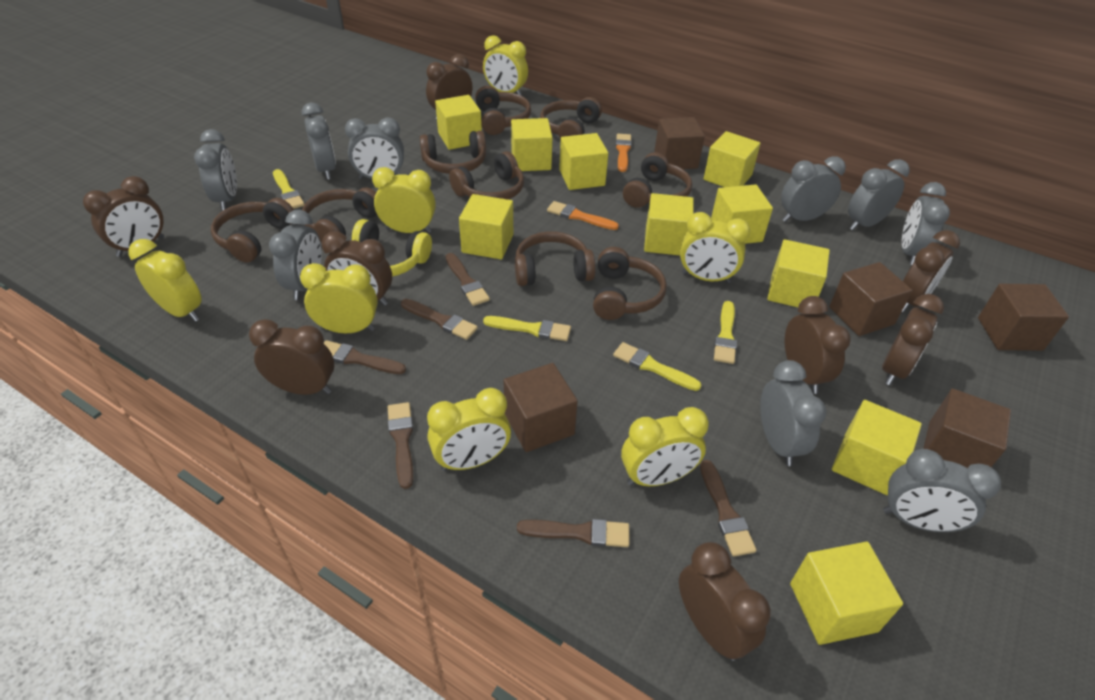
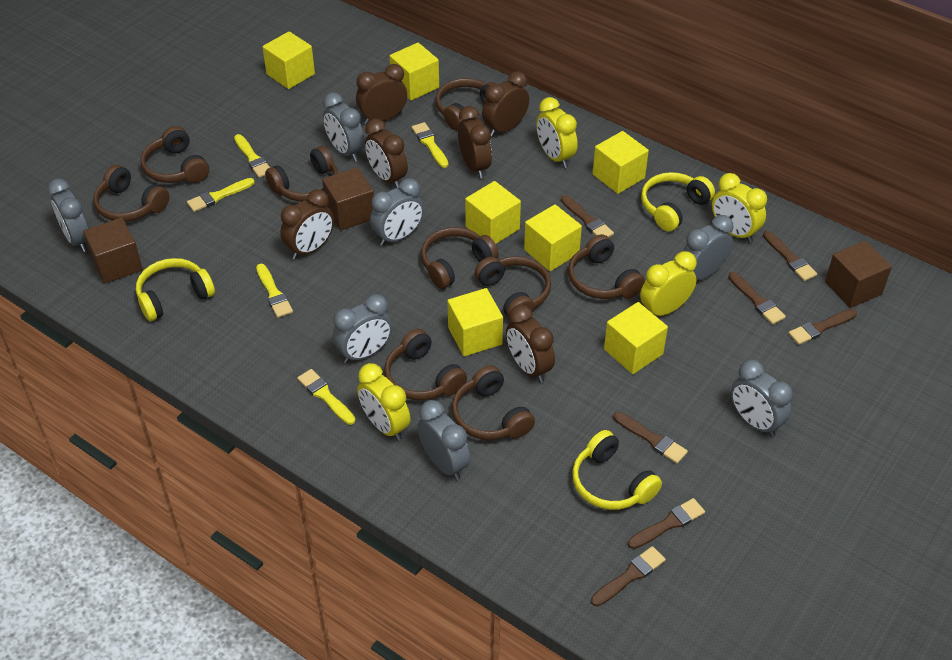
brown brush: 6 -> 7
brown clock: 8 -> 6
brown cube: 5 -> 3
grey clock: 9 -> 7
orange brush: 2 -> 0
yellow brush: 4 -> 5
yellow clock: 7 -> 4
yellow cube: 10 -> 7
yellow headphones: 1 -> 3

